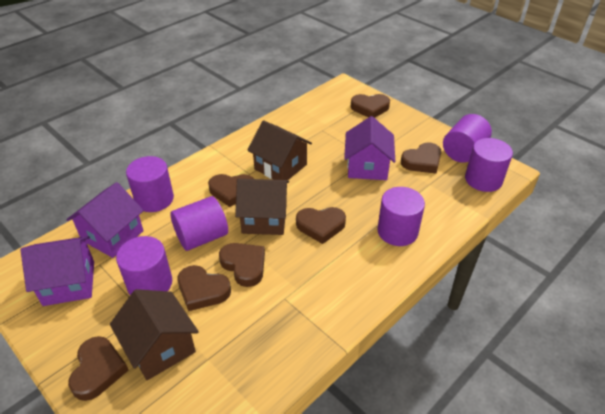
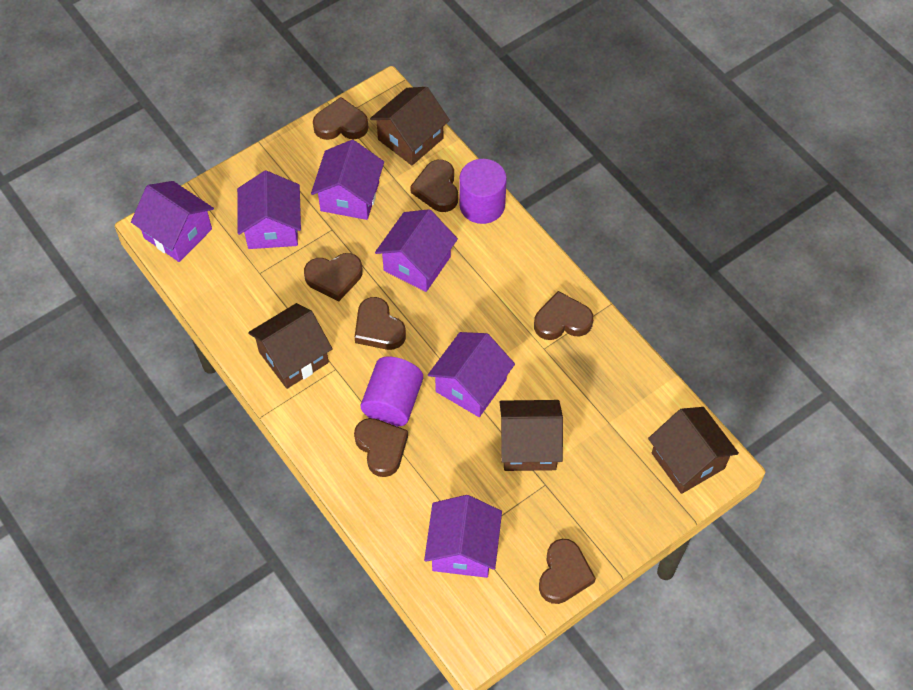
brown house: 3 -> 4
purple cylinder: 6 -> 2
purple house: 3 -> 6

